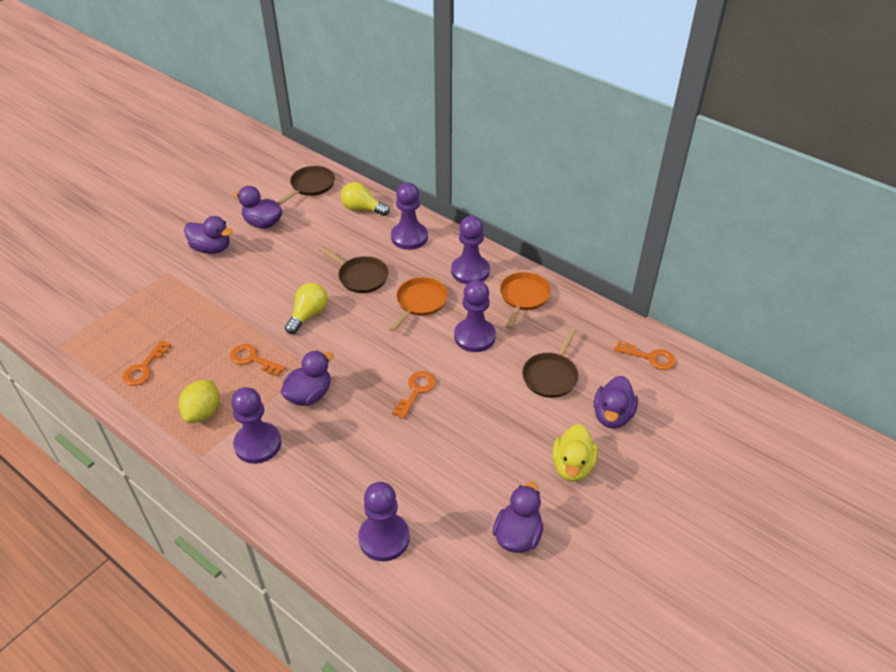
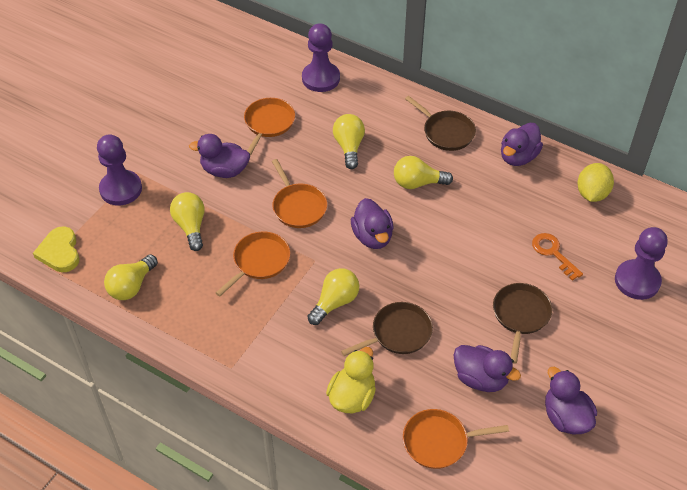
orange key: 4 -> 1
orange pan: 2 -> 4
purple pawn: 5 -> 3
yellow heart: 0 -> 1
yellow light bulb: 2 -> 5

